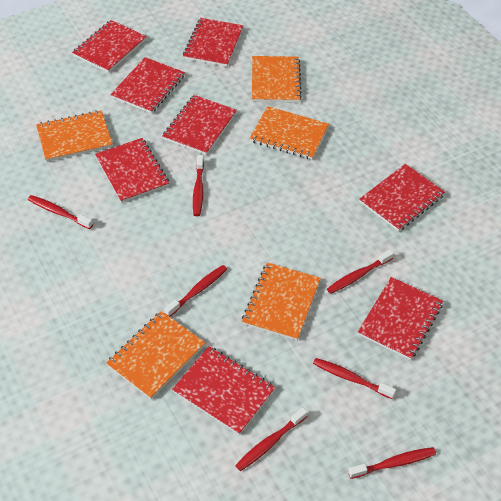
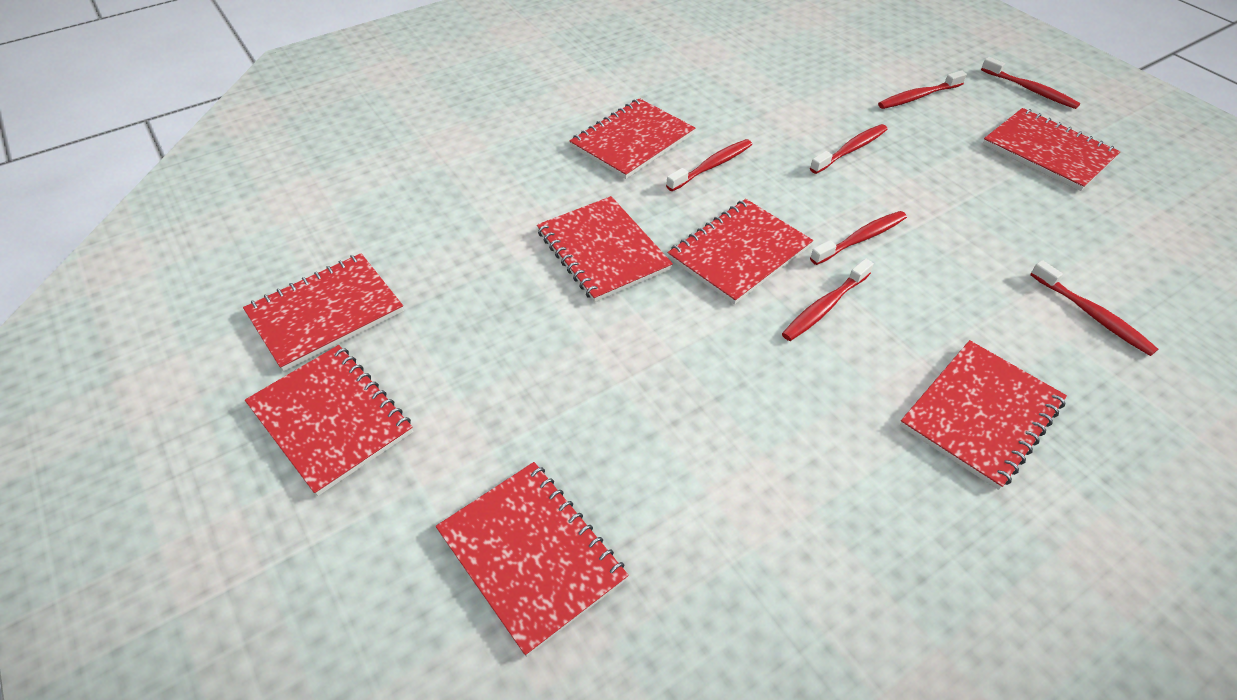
orange notebook: 5 -> 0

